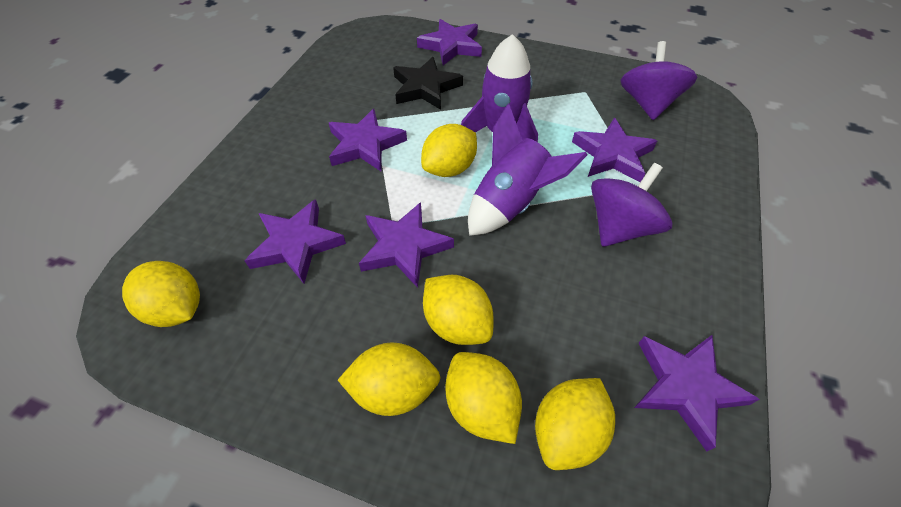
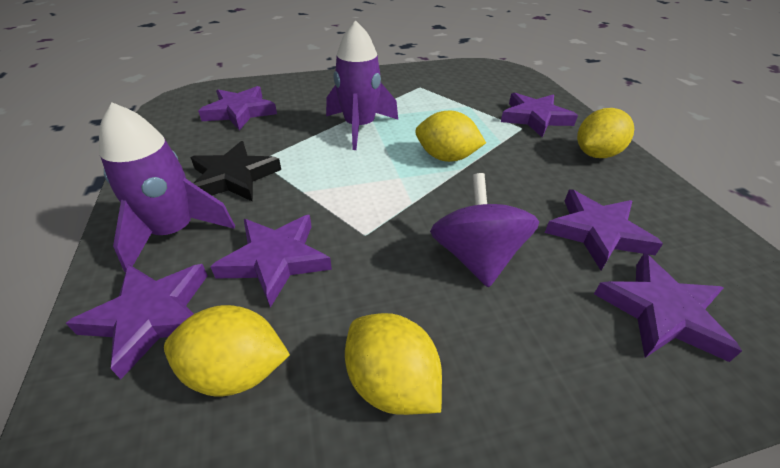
purple spinning top: 2 -> 1
yellow lemon: 6 -> 4

